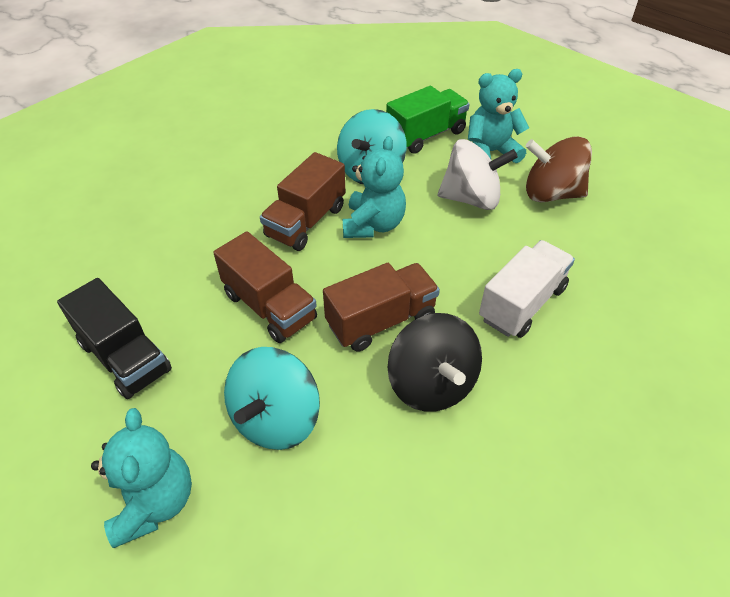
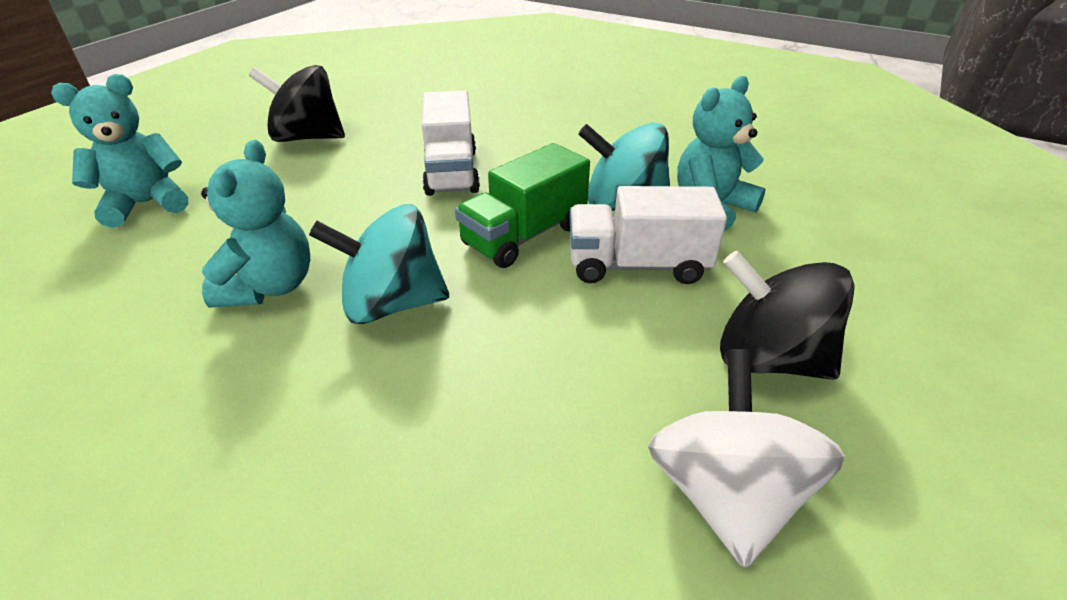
black spinning top: 1 -> 2
black truck: 1 -> 0
brown spinning top: 1 -> 0
brown truck: 3 -> 0
white truck: 1 -> 2

